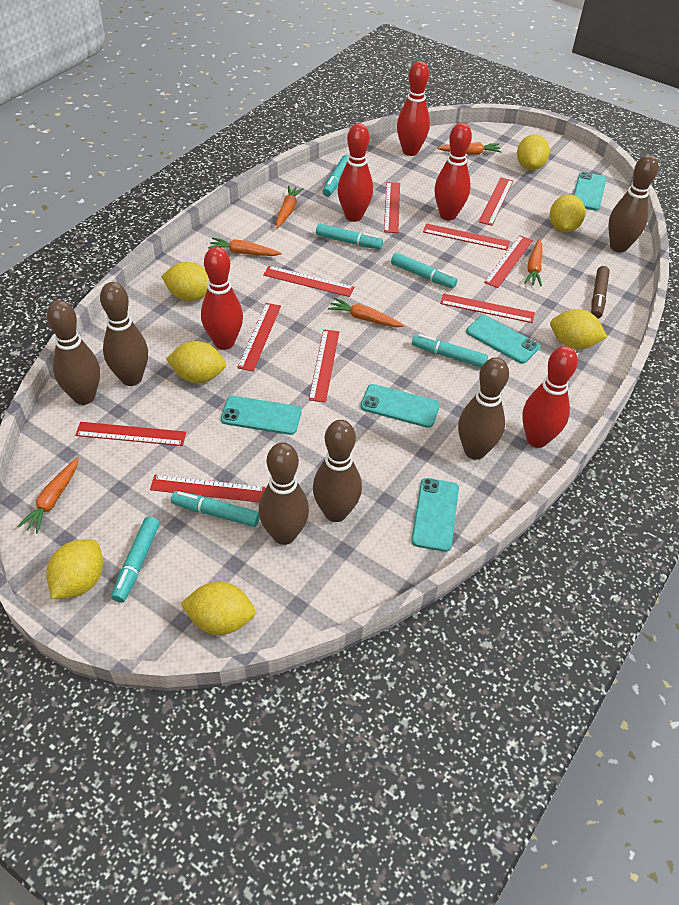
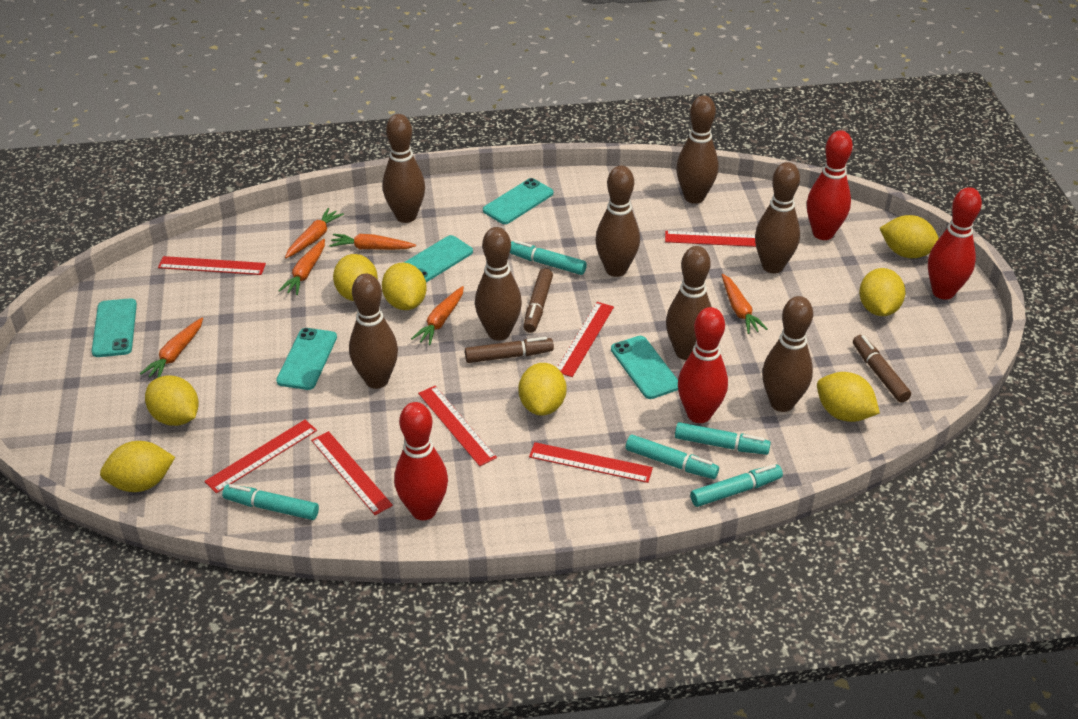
brown bowling pin: 6 -> 8
brown marker: 1 -> 3
red bowling pin: 5 -> 4
red ruler: 10 -> 7
turquoise marker: 6 -> 5
yellow lemon: 7 -> 8

